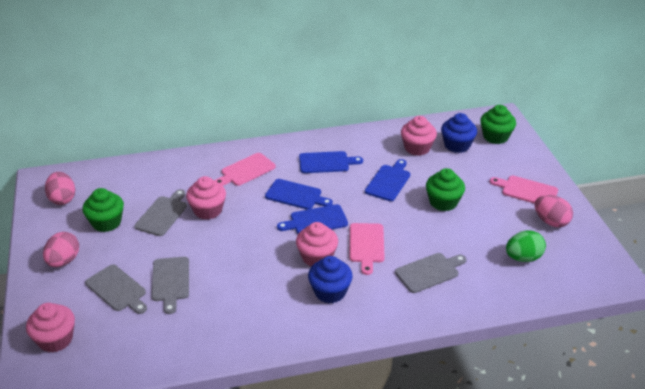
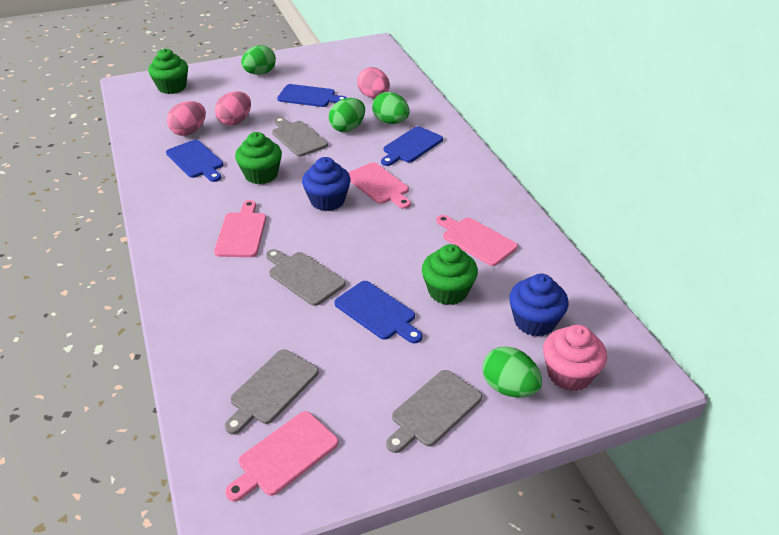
green egg: 1 -> 4
pink cupcake: 4 -> 1
pink cutting board: 3 -> 4

